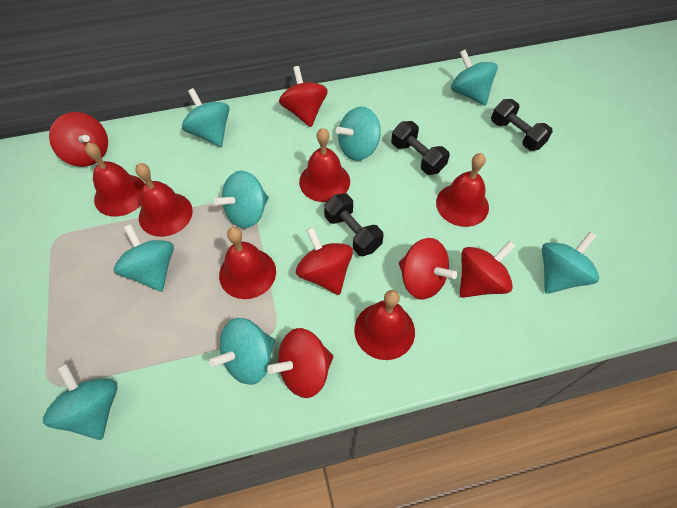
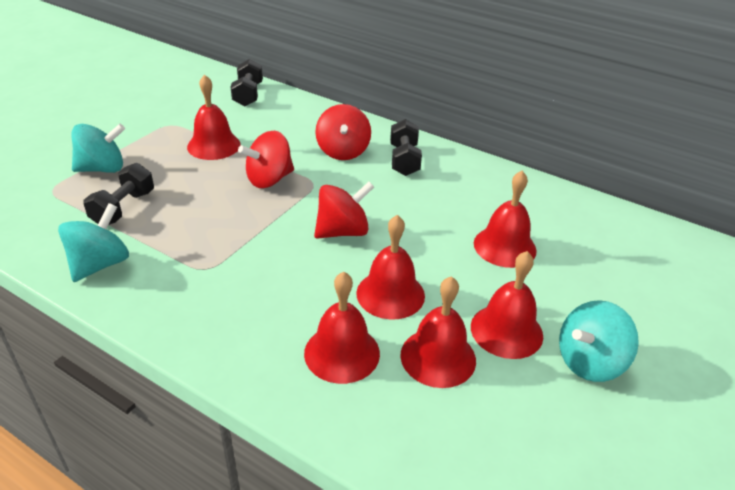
red spinning top: 6 -> 3
turquoise spinning top: 8 -> 3

